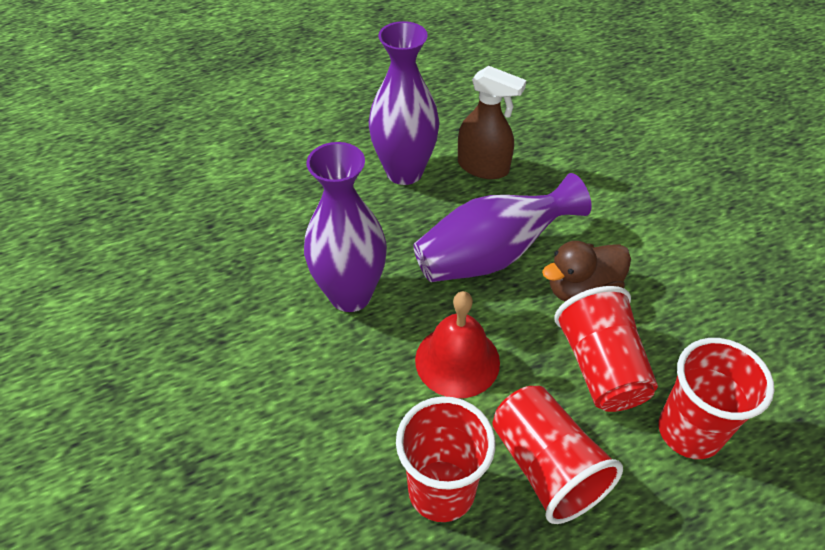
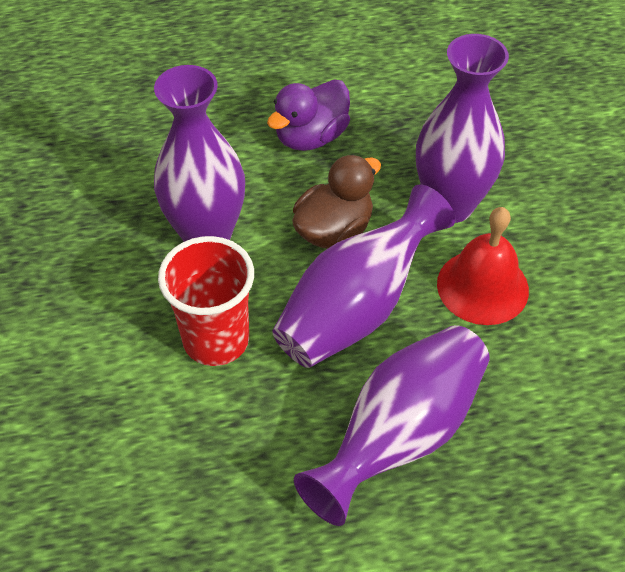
brown spray bottle: 1 -> 0
purple duck: 0 -> 1
purple vase: 3 -> 4
red cup: 4 -> 1

